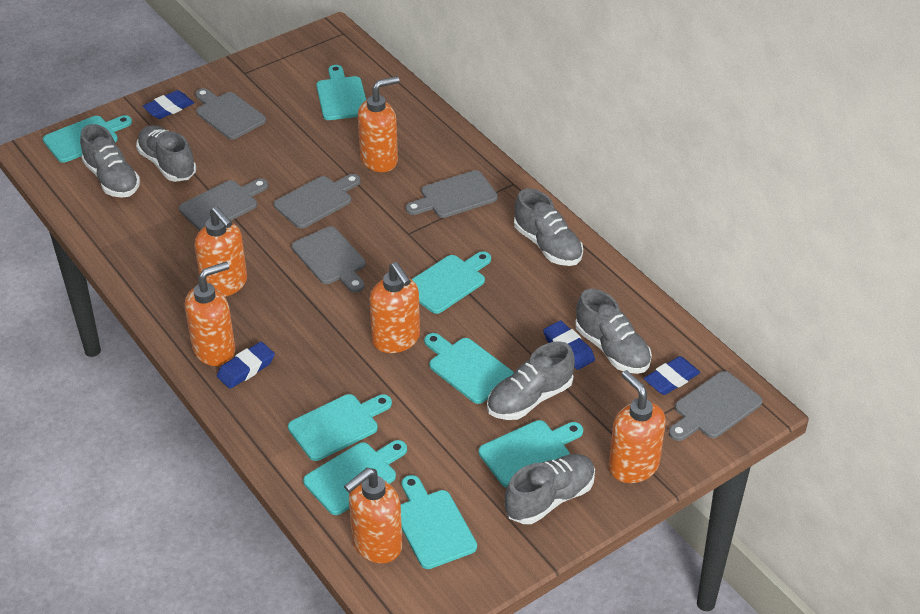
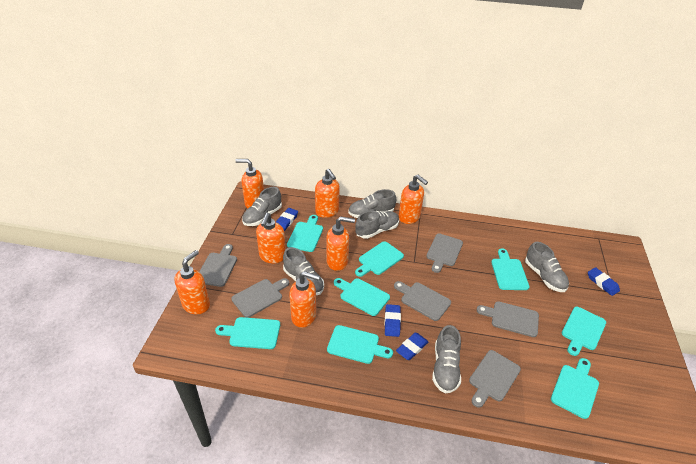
orange soap dispenser: 6 -> 7

